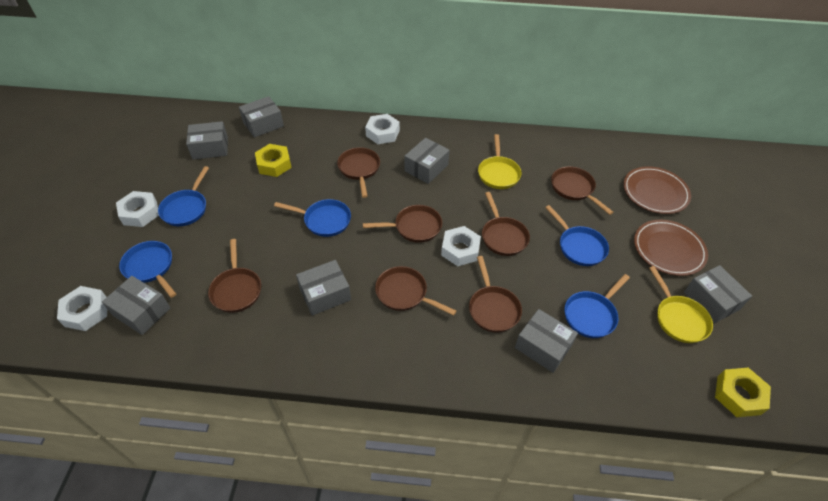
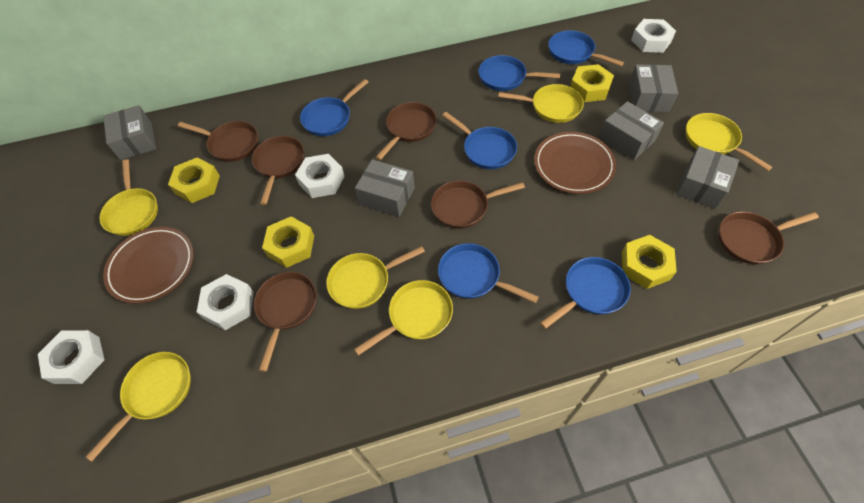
blue pan: 5 -> 6
brown pan: 7 -> 6
grey box: 7 -> 5
yellow nut: 2 -> 4
yellow pan: 2 -> 6

